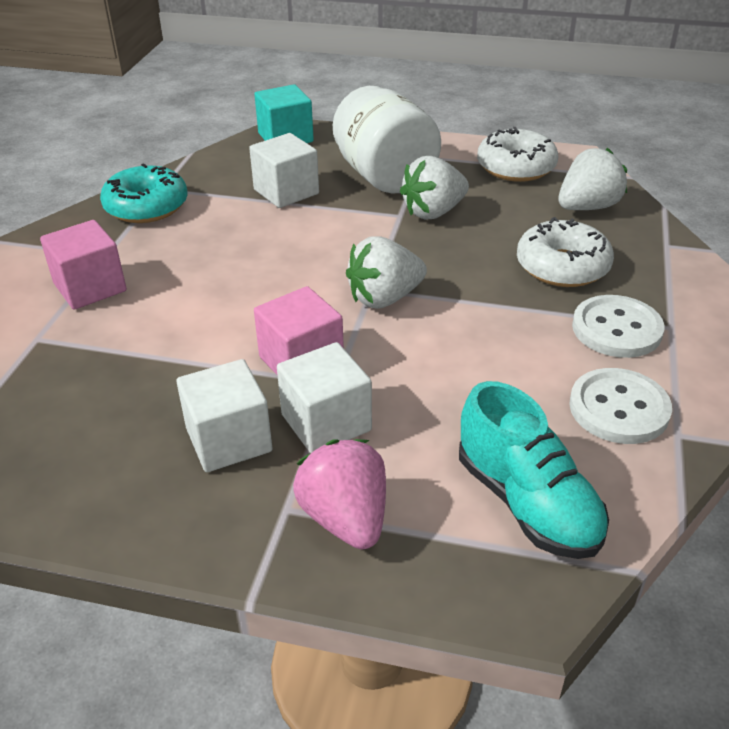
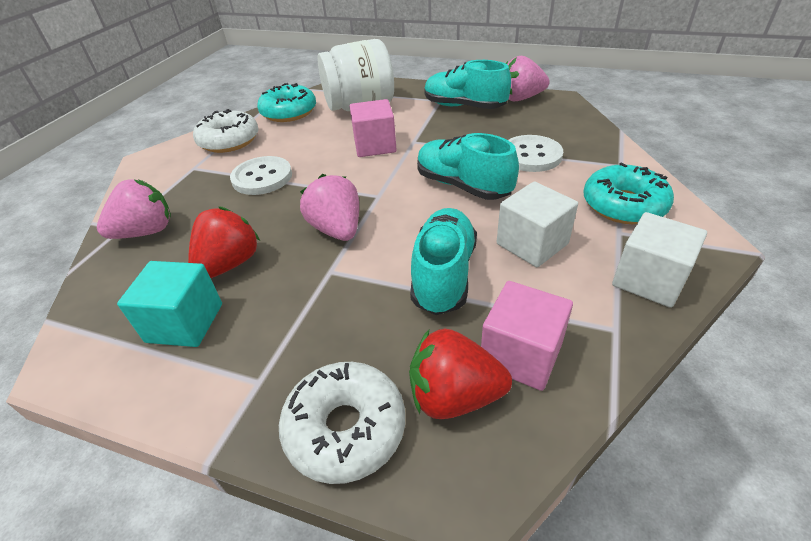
pink strawberry: 1 -> 3
red strawberry: 0 -> 2
turquoise donut: 1 -> 2
turquoise shoe: 1 -> 3
white cube: 3 -> 2
white strawberry: 3 -> 0

